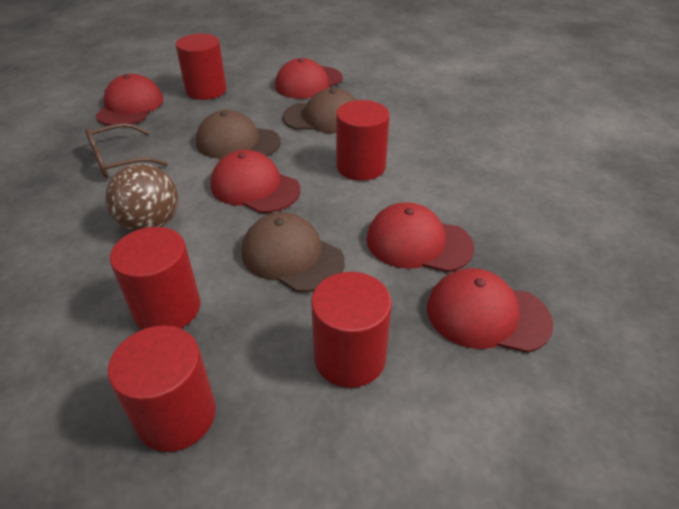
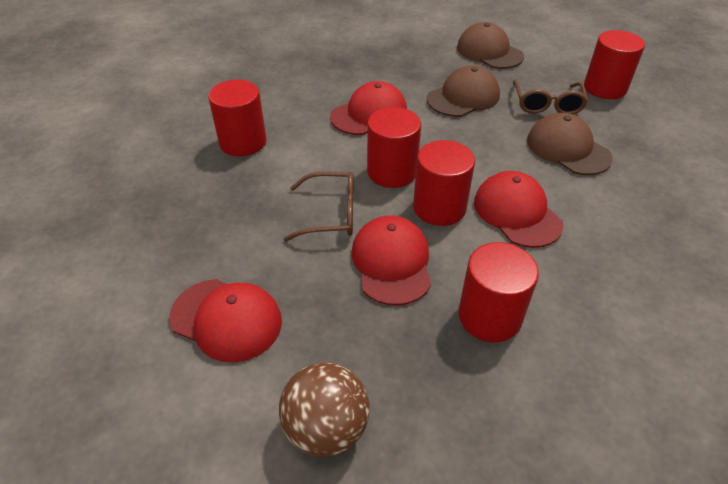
brown glasses: 1 -> 2
red cap: 5 -> 4

